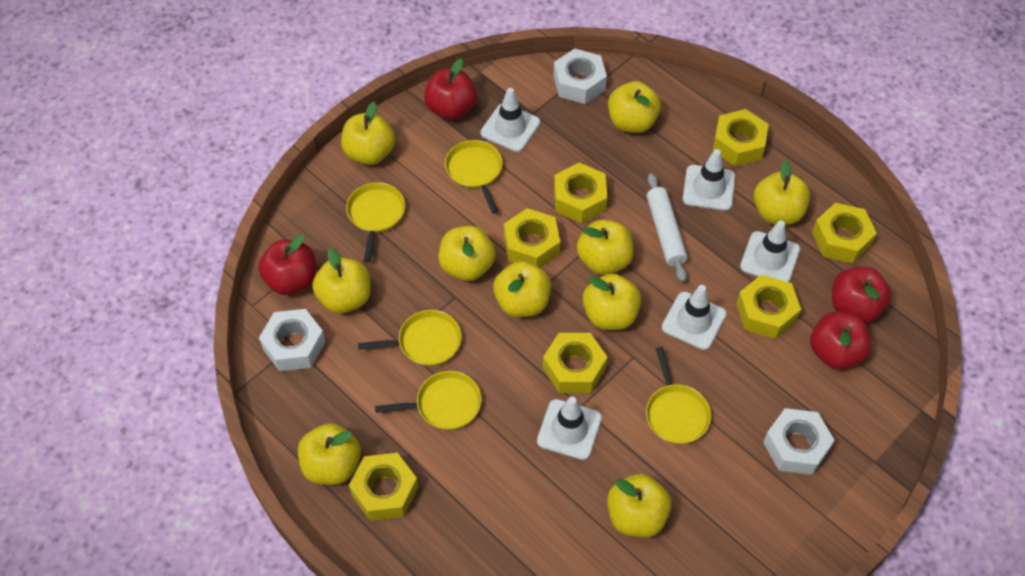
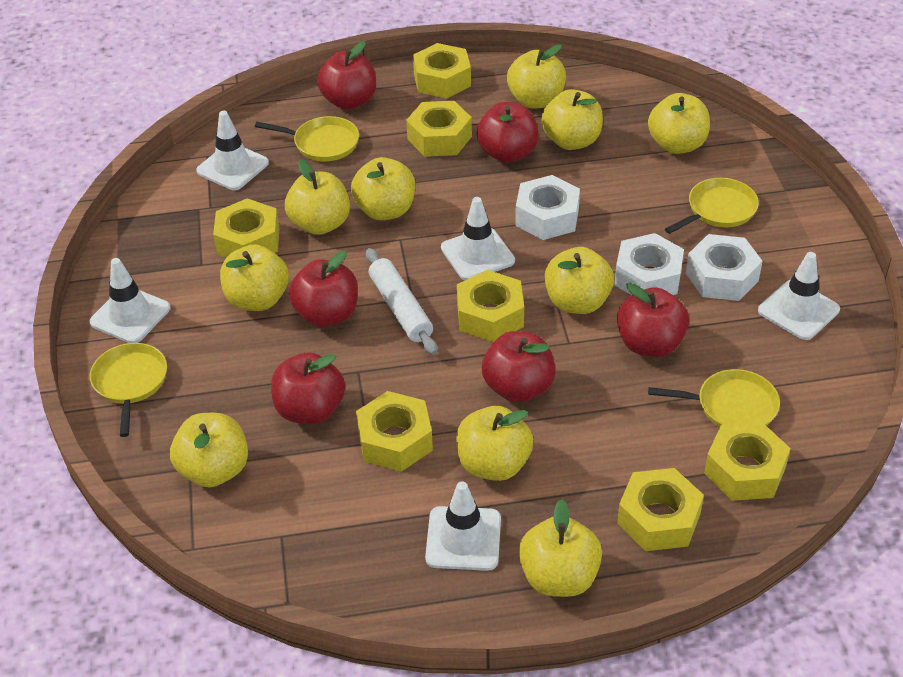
red apple: 4 -> 6
yellow pan: 5 -> 4

